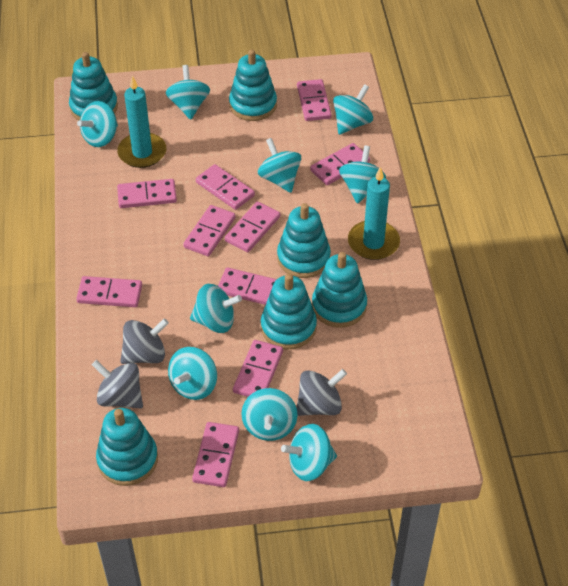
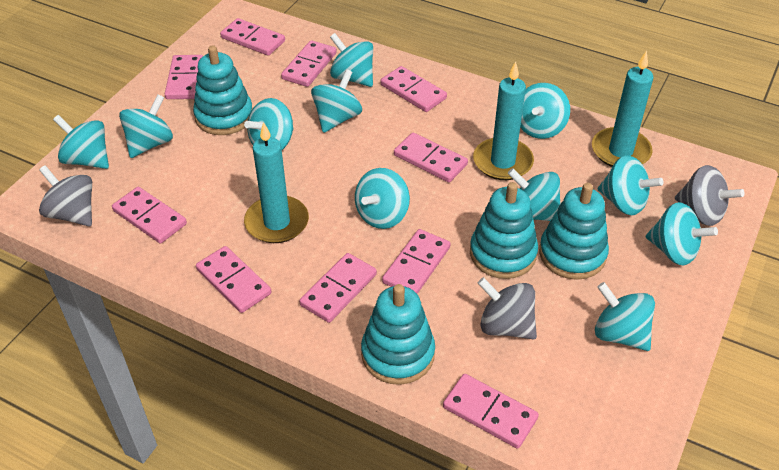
turquoise candle: 2 -> 3
turquoise spinning top: 9 -> 11
turquoise stacking toy: 6 -> 4

